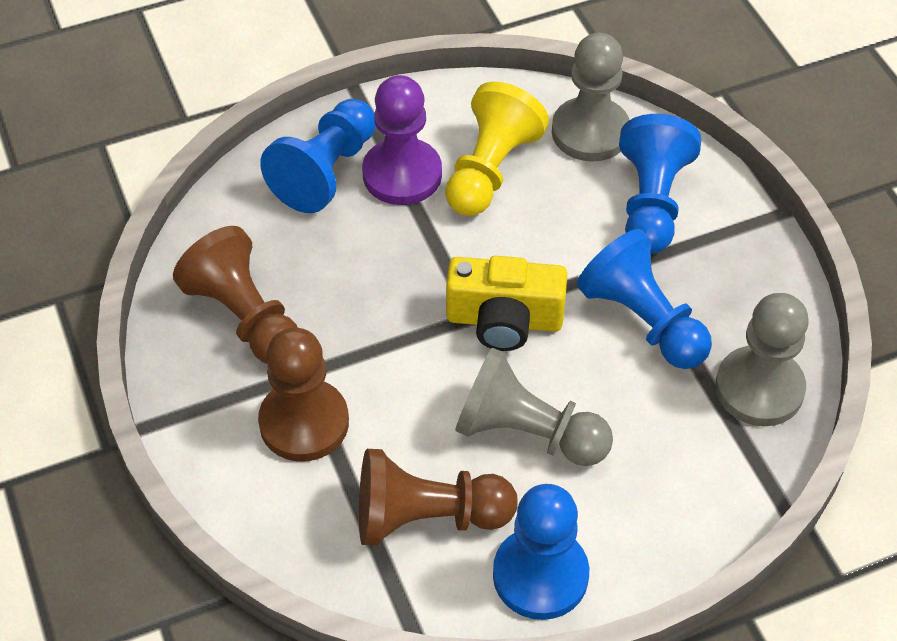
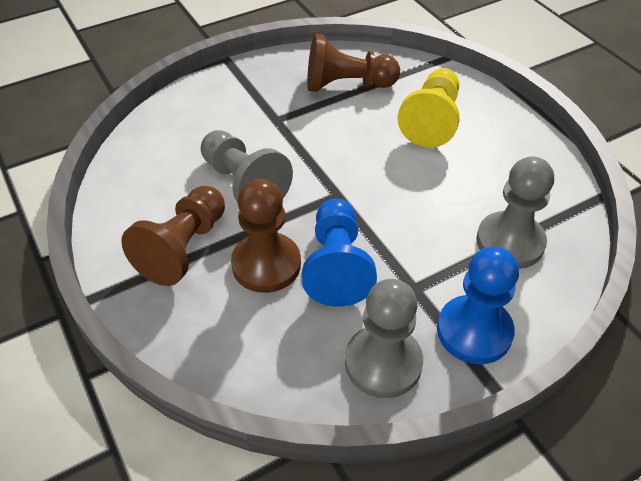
blue pawn: 4 -> 2
purple pawn: 1 -> 0
yellow camera: 1 -> 0

